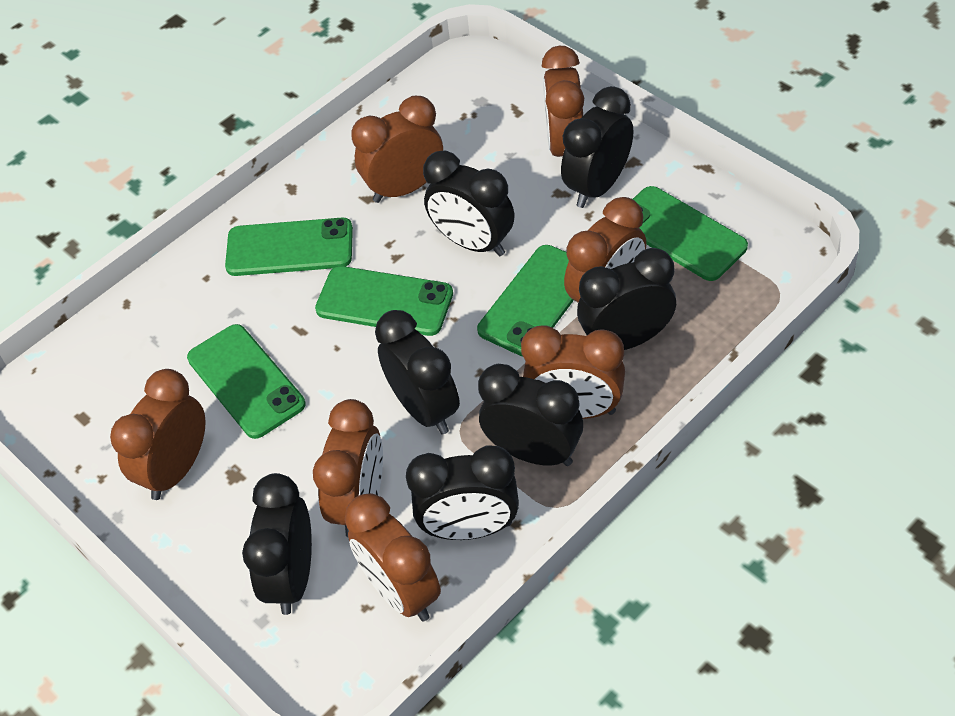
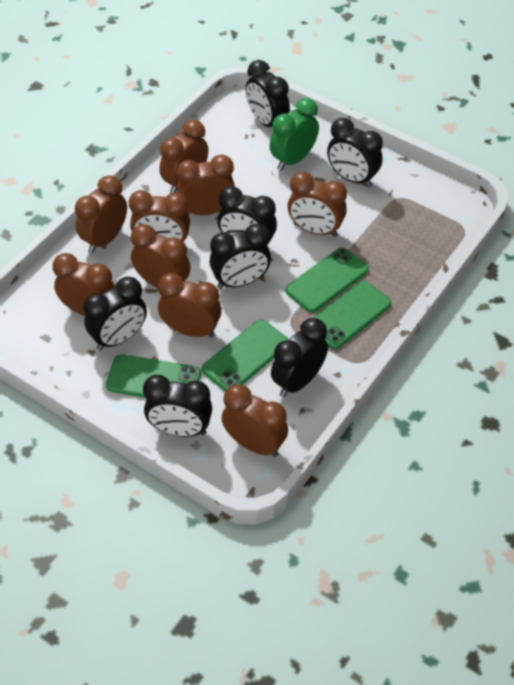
brown clock: 7 -> 9
green clock: 0 -> 1
green phone: 5 -> 4

